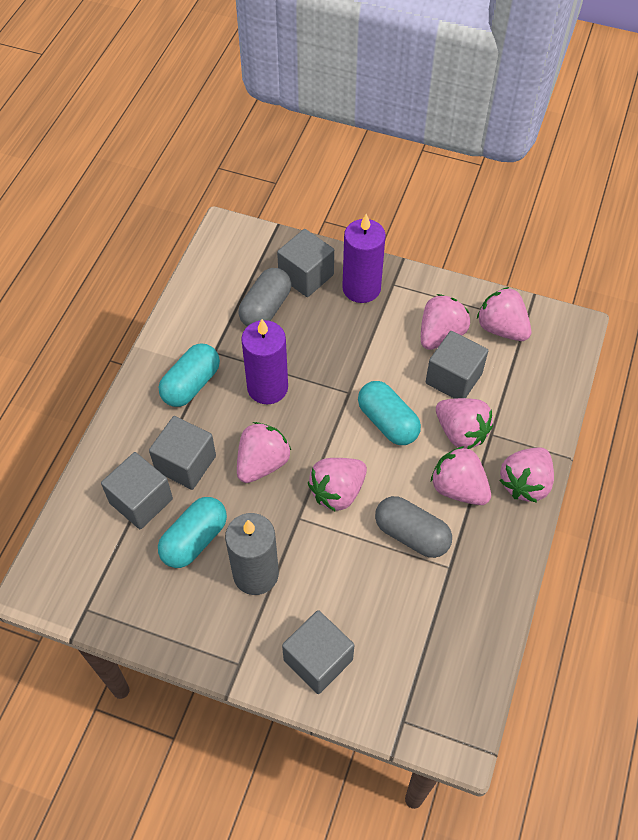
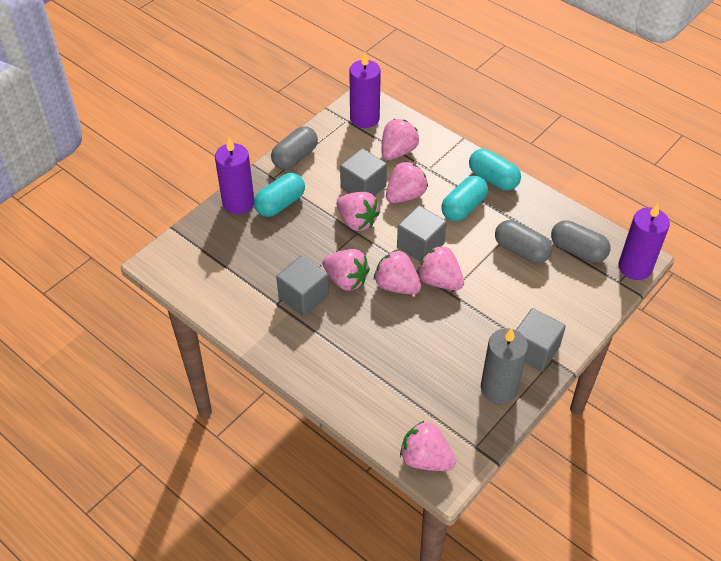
grey capsule: 2 -> 3
grey cube: 5 -> 4
purple candle: 2 -> 3

